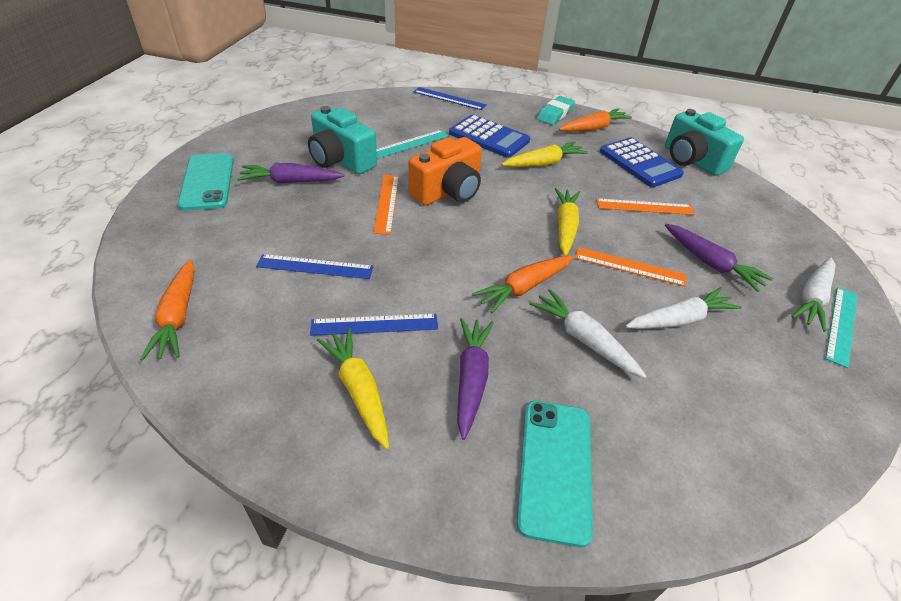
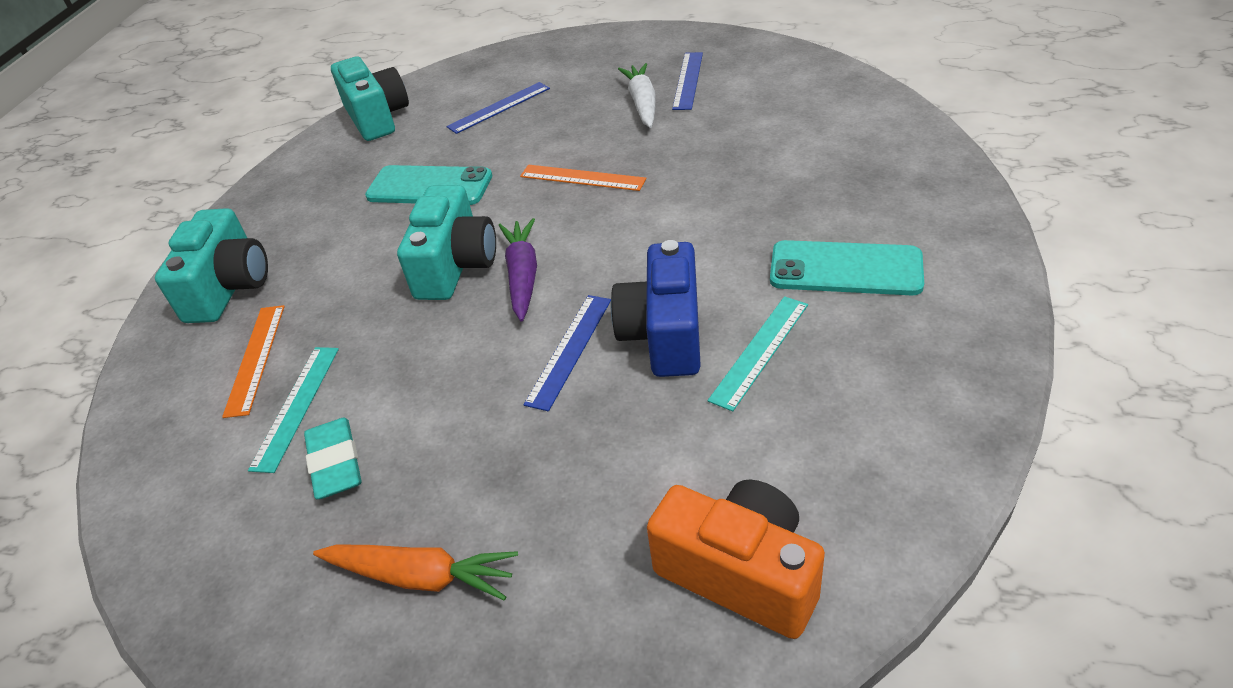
blue calculator: 2 -> 0
blue camera: 0 -> 1
orange carrot: 3 -> 1
orange ruler: 3 -> 2
purple carrot: 3 -> 1
turquoise camera: 2 -> 3
white carrot: 3 -> 1
yellow carrot: 3 -> 0

